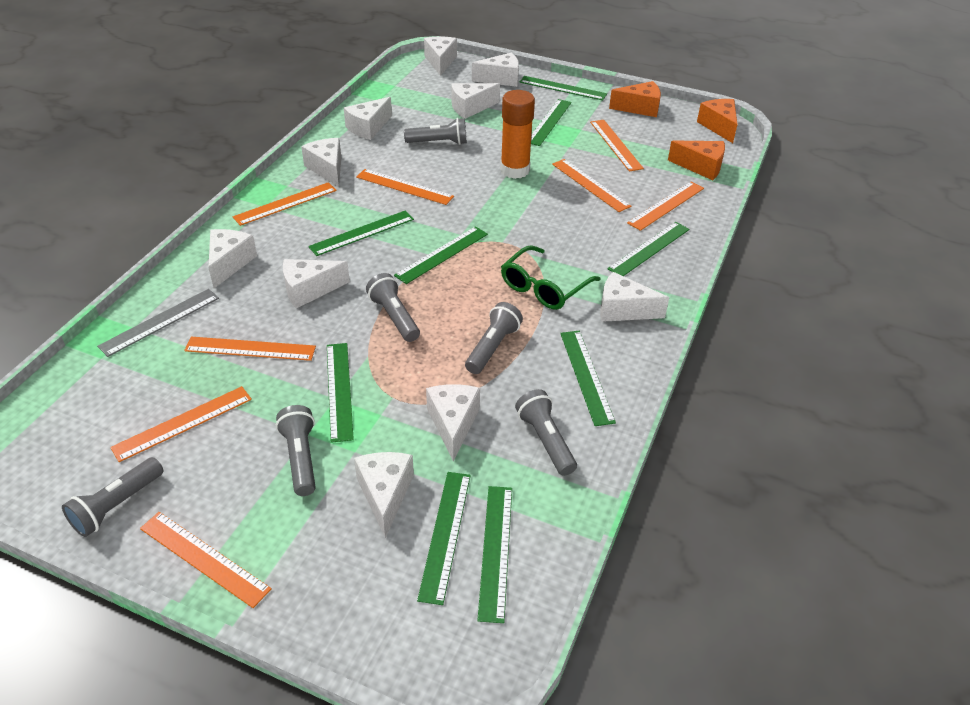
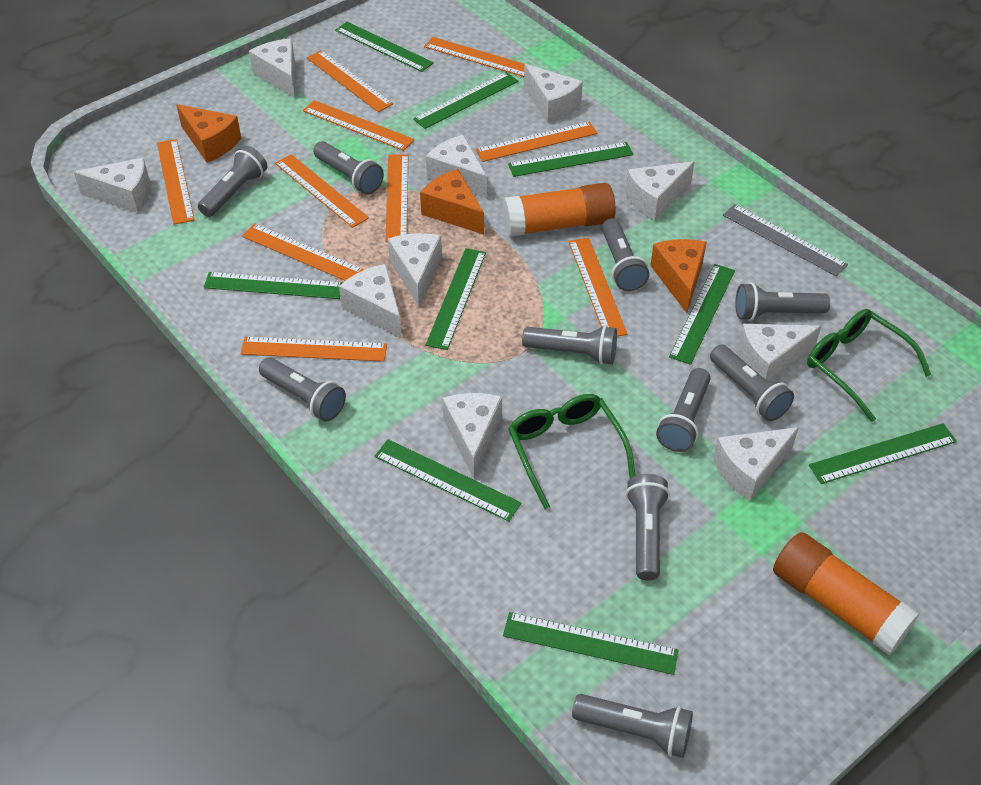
green glasses: 1 -> 2
grey flashlight: 6 -> 10
orange glue stick: 1 -> 2
orange ruler: 8 -> 10

